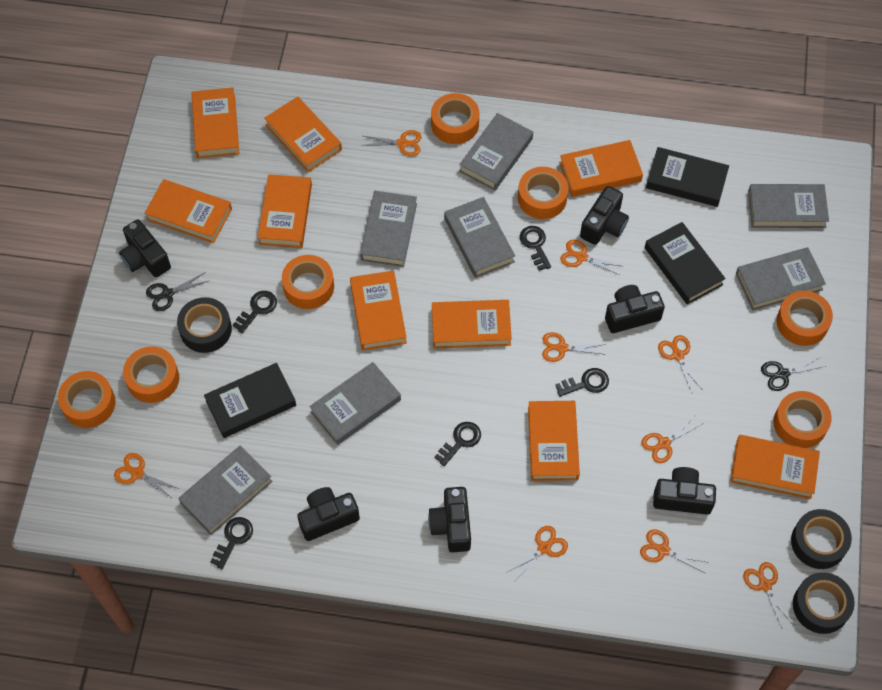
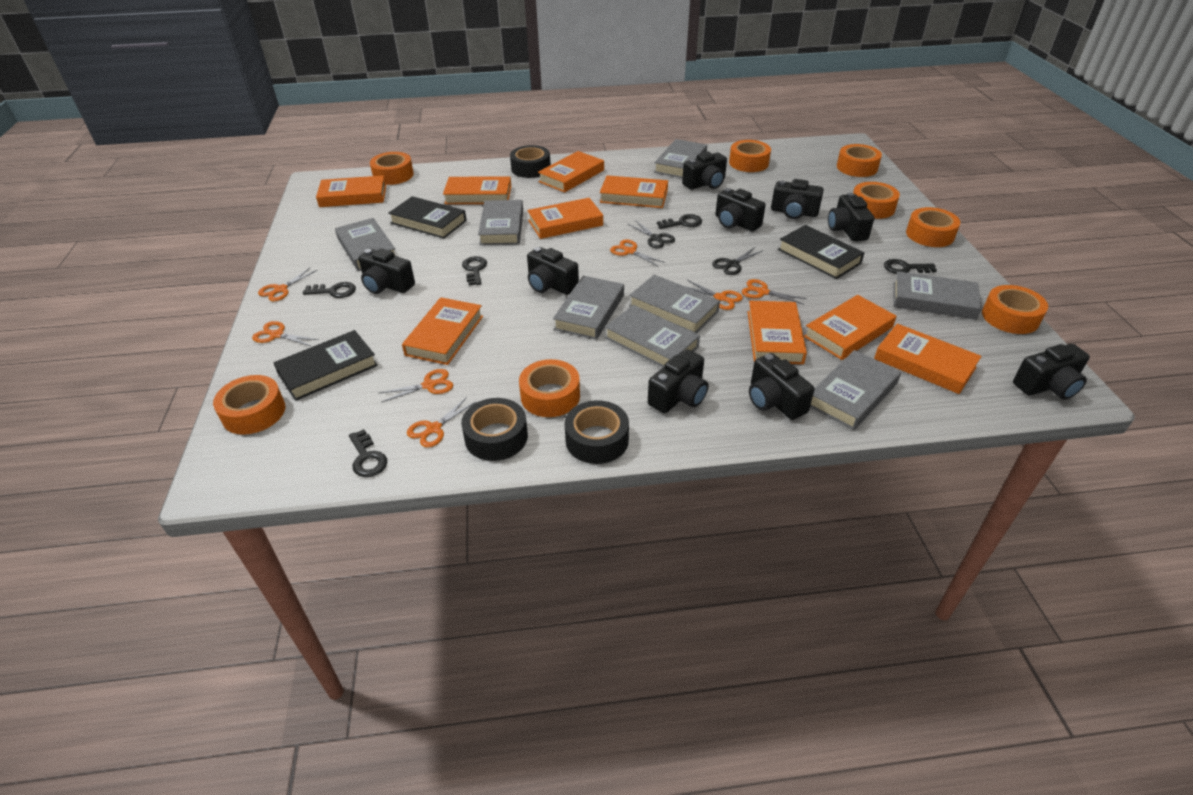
black camera: 6 -> 9
grey book: 7 -> 8
orange scissors: 9 -> 7
orange tape: 7 -> 8

